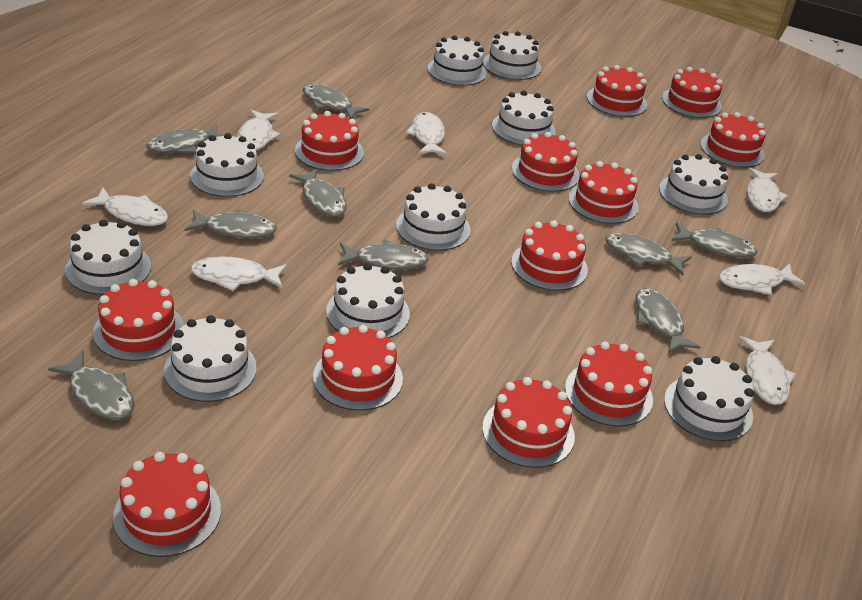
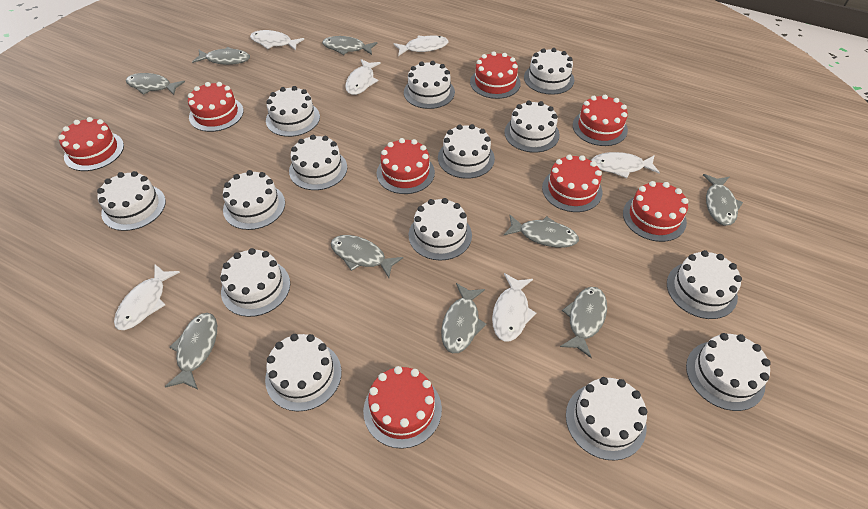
red cake: 12 -> 8
white cake: 10 -> 14
white fish: 7 -> 6

